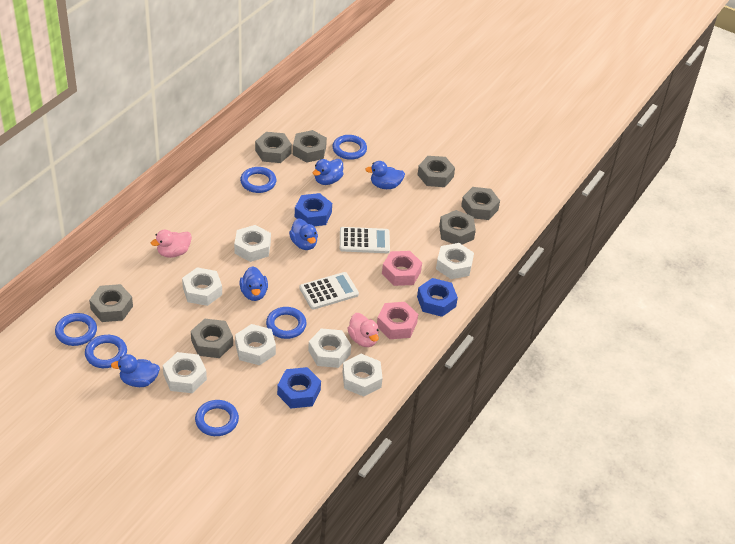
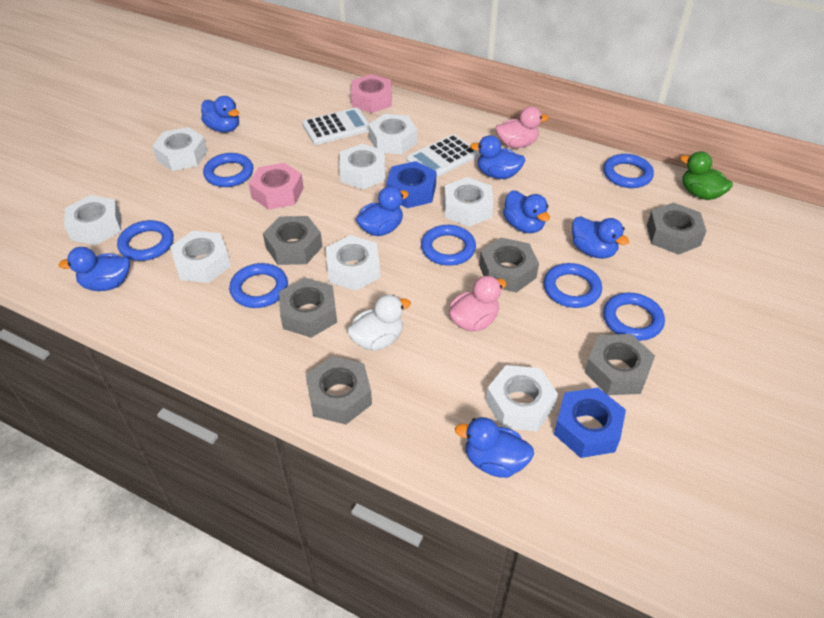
blue duck: 5 -> 7
blue nut: 3 -> 2
blue ring: 6 -> 7
green duck: 0 -> 1
grey nut: 7 -> 6
white duck: 0 -> 1
white nut: 7 -> 8

